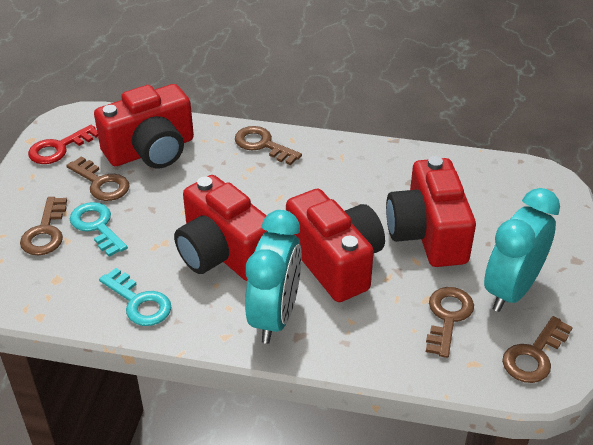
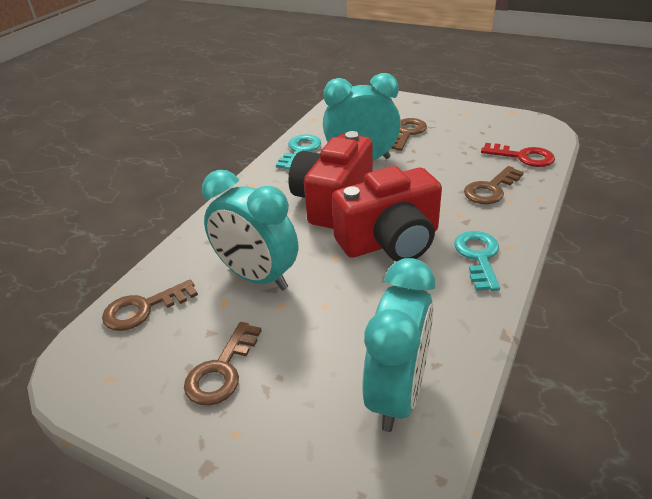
brown key: 5 -> 4
red camera: 4 -> 2
turquoise clock: 2 -> 3

